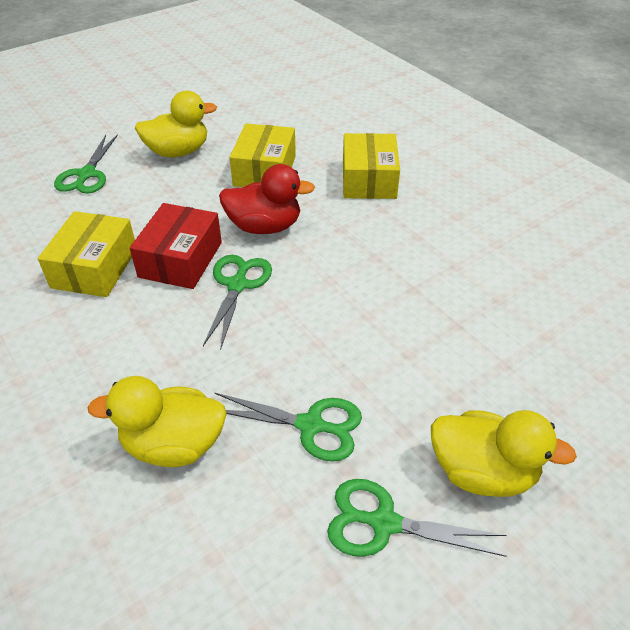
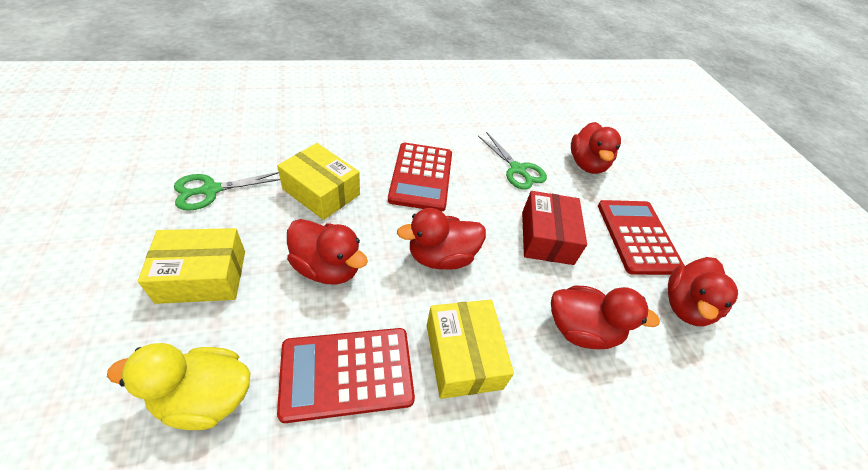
green scissors: 4 -> 2
red calculator: 0 -> 3
red duck: 1 -> 5
yellow duck: 3 -> 1

